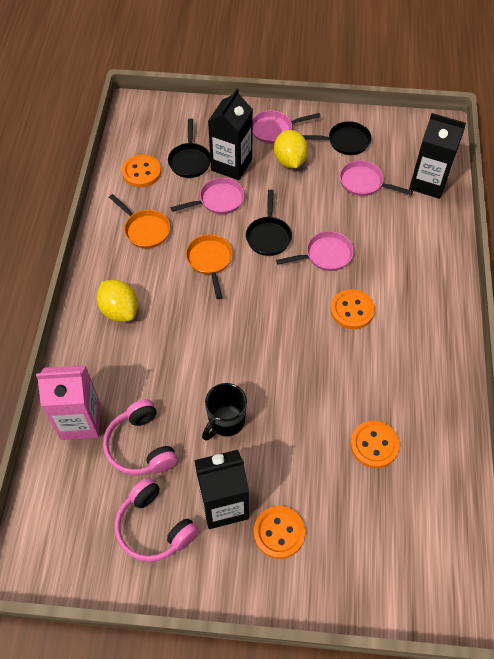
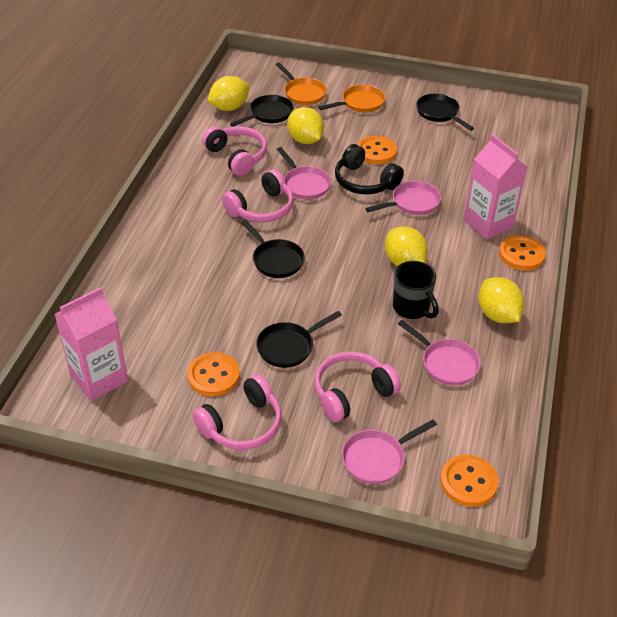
black carton: 3 -> 0
black headphones: 0 -> 1
black pan: 3 -> 4
pink carton: 1 -> 2
pink headphones: 2 -> 4
yellow lemon: 2 -> 4

